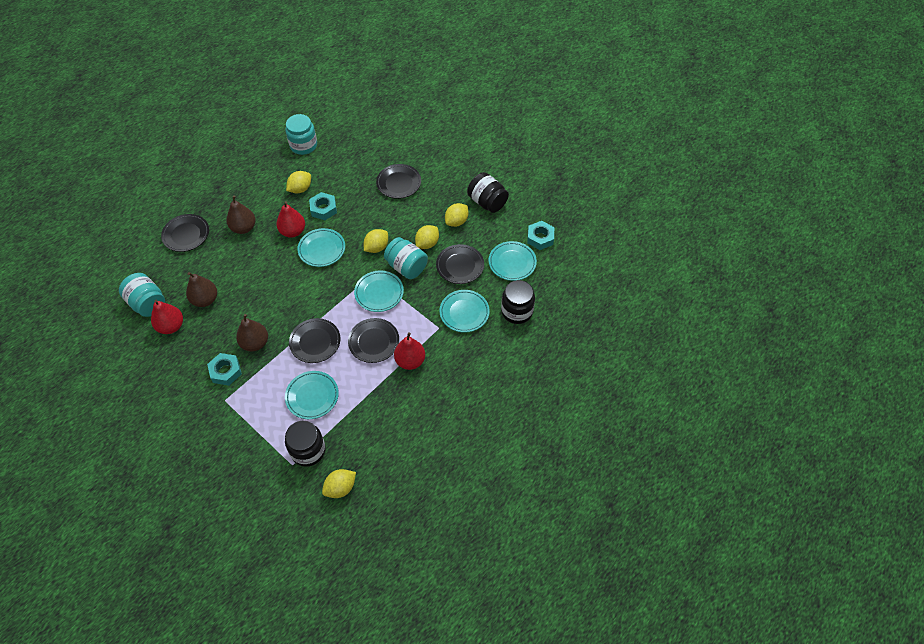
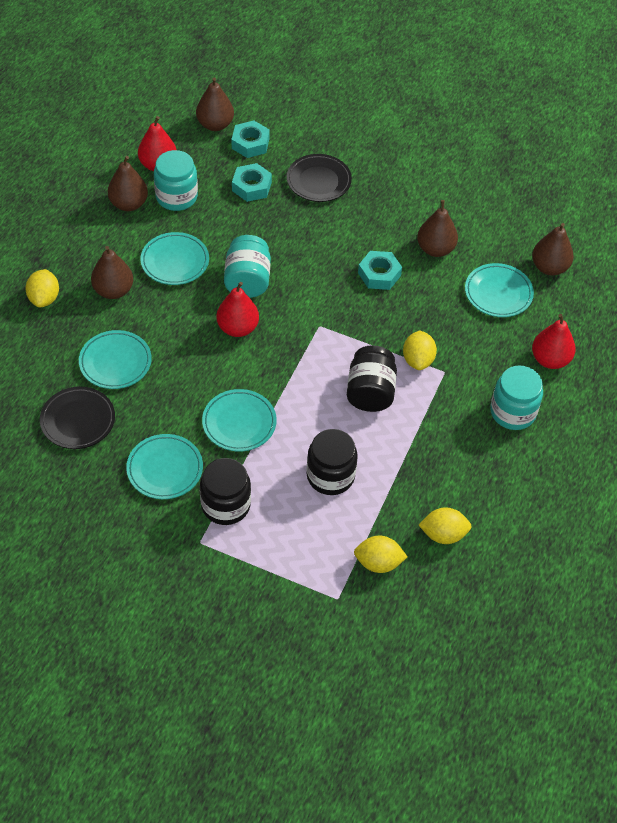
black plate: 5 -> 2
brown pear: 3 -> 5
yellow lemon: 5 -> 4

